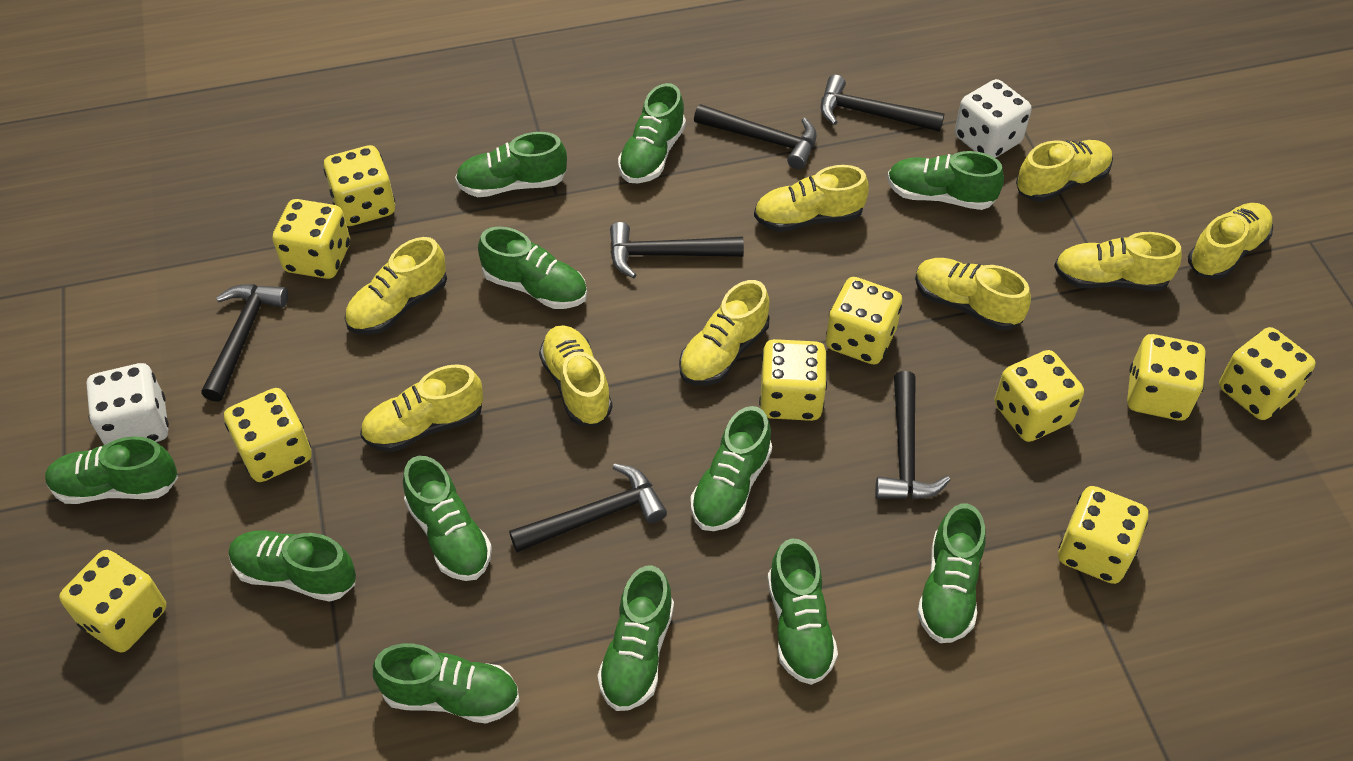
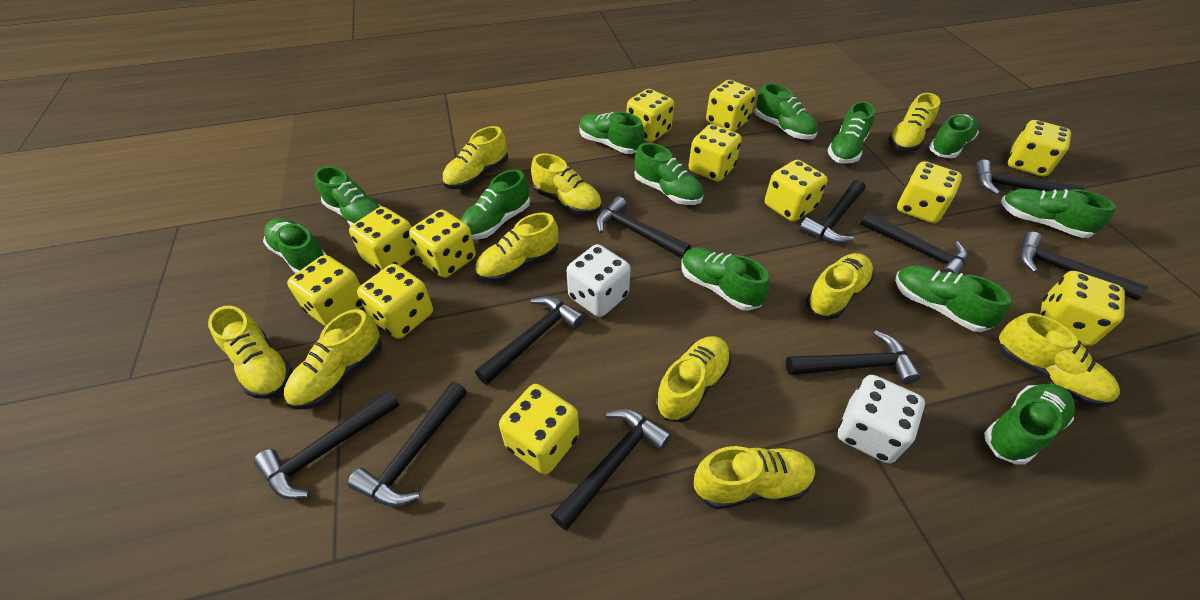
black hammer: 6 -> 10
yellow dice: 10 -> 12
yellow shoe: 9 -> 10

